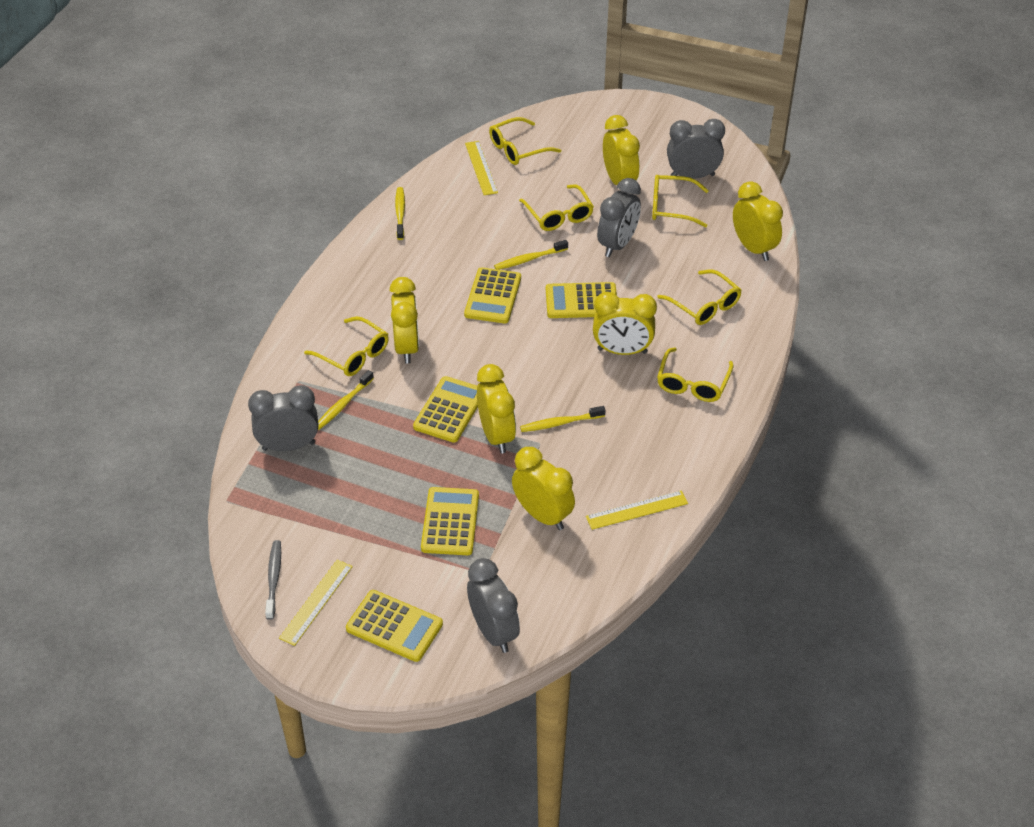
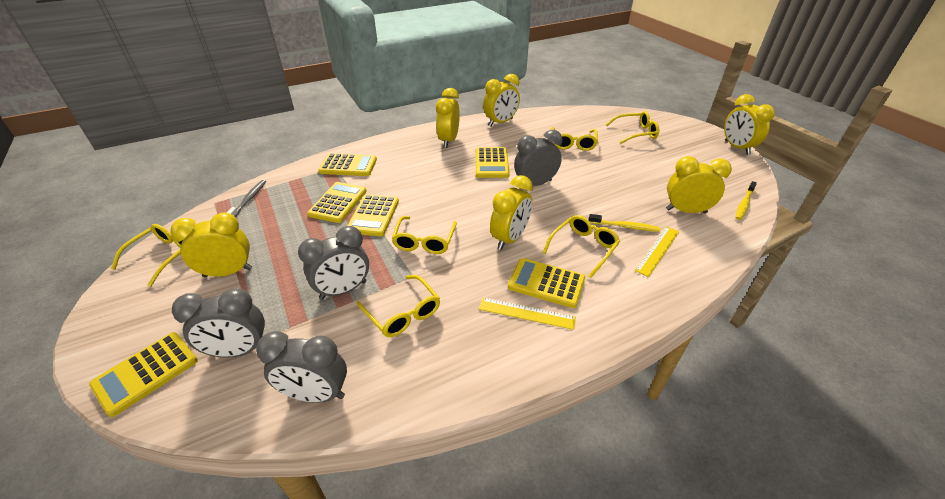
yellow calculator: 5 -> 6
yellow ruler: 3 -> 2
yellow toothbrush: 4 -> 2

